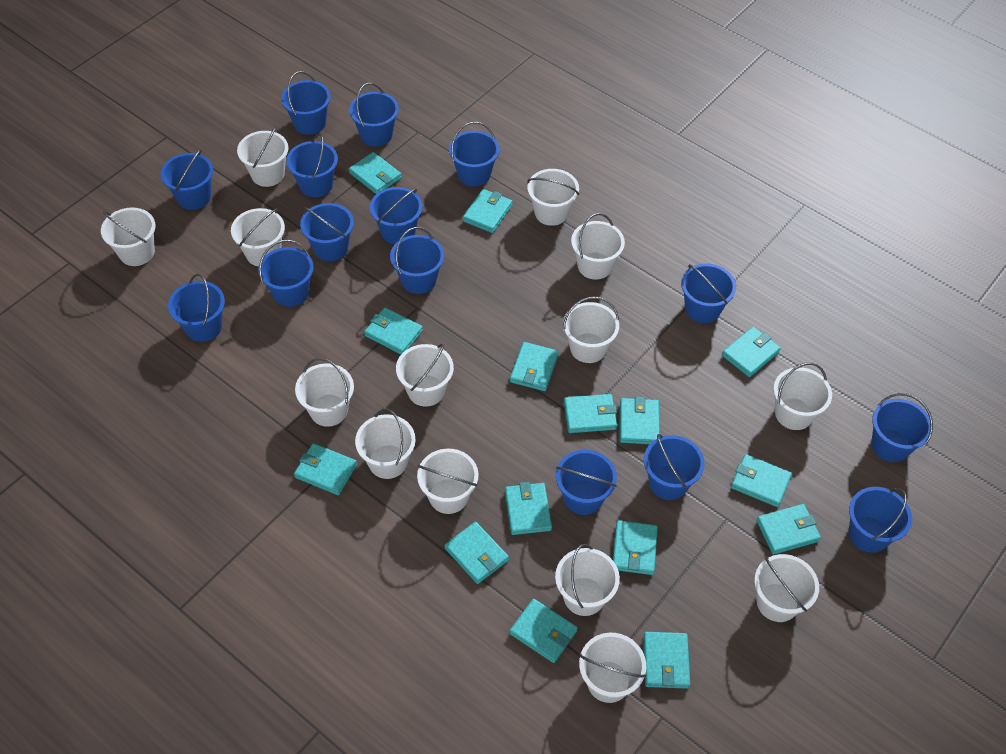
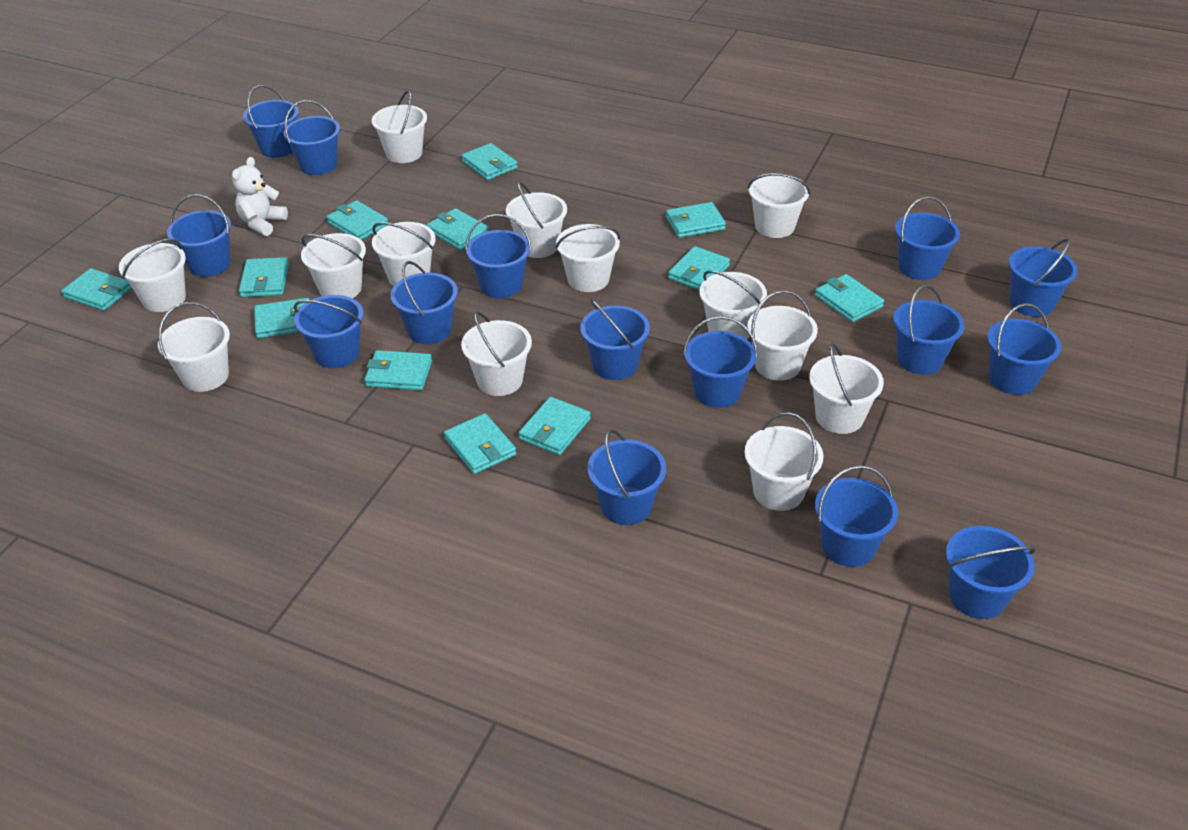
turquoise wallet: 15 -> 12
white bucket: 14 -> 13
white teddy bear: 0 -> 1

